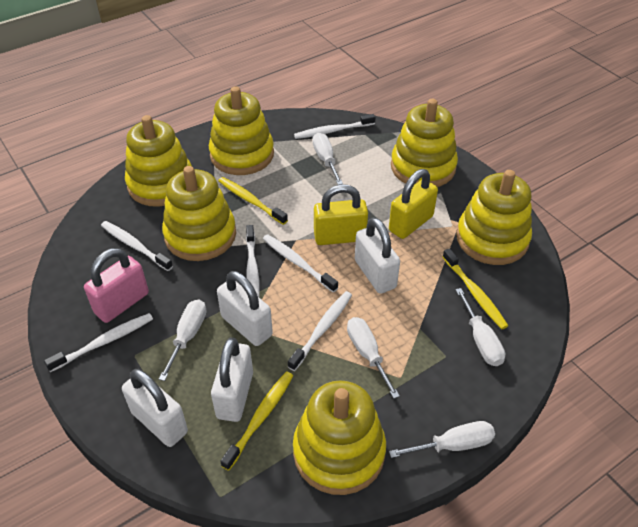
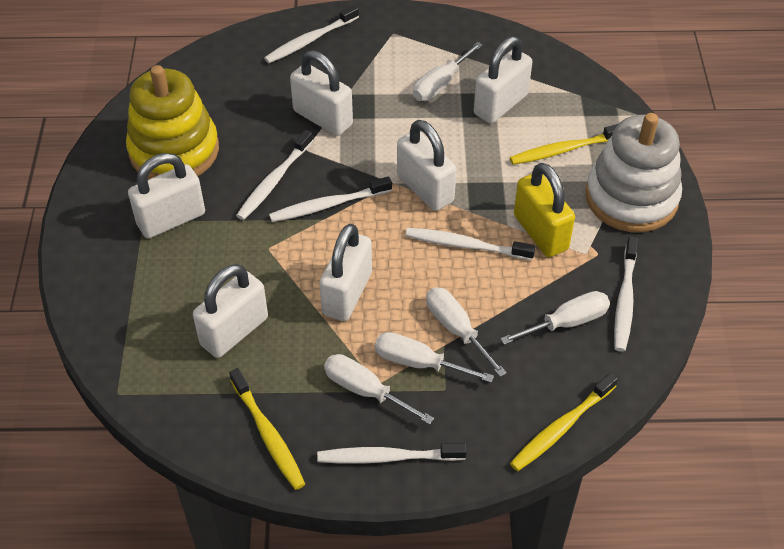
pink padlock: 1 -> 0
white padlock: 4 -> 6
white stacking toy: 0 -> 1
yellow padlock: 2 -> 1
yellow stacking toy: 6 -> 1

